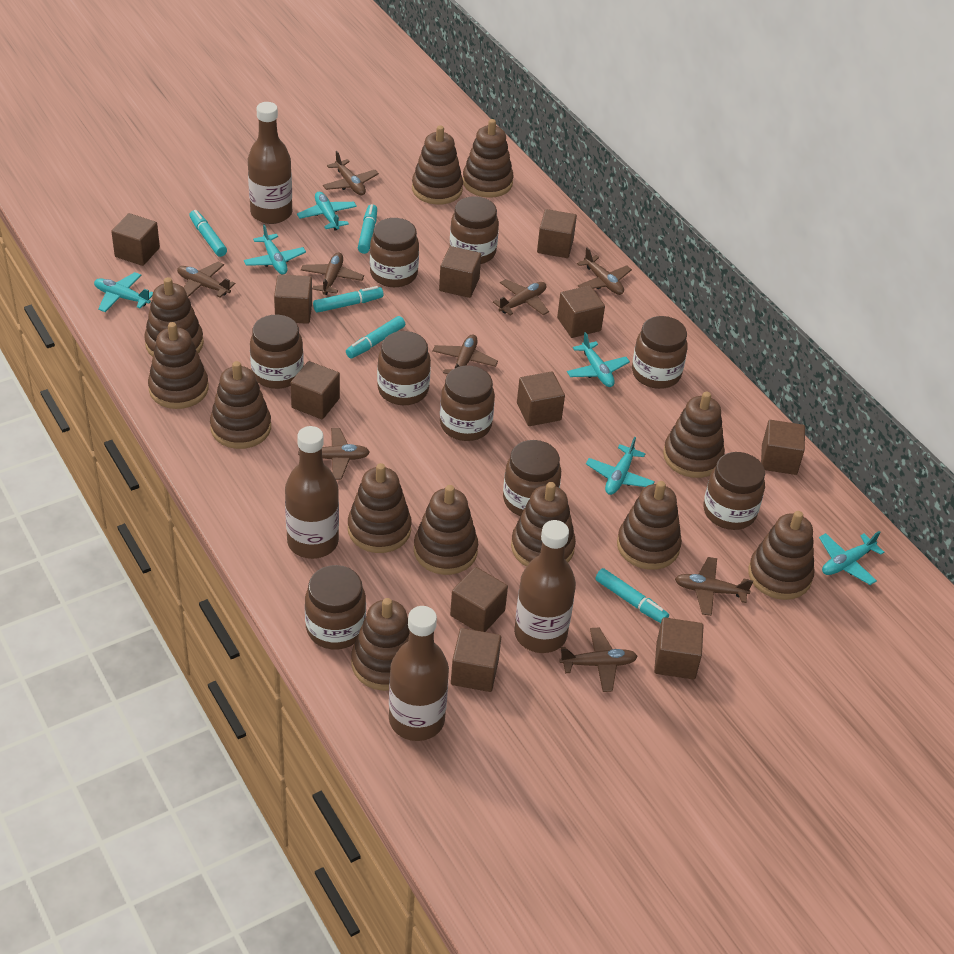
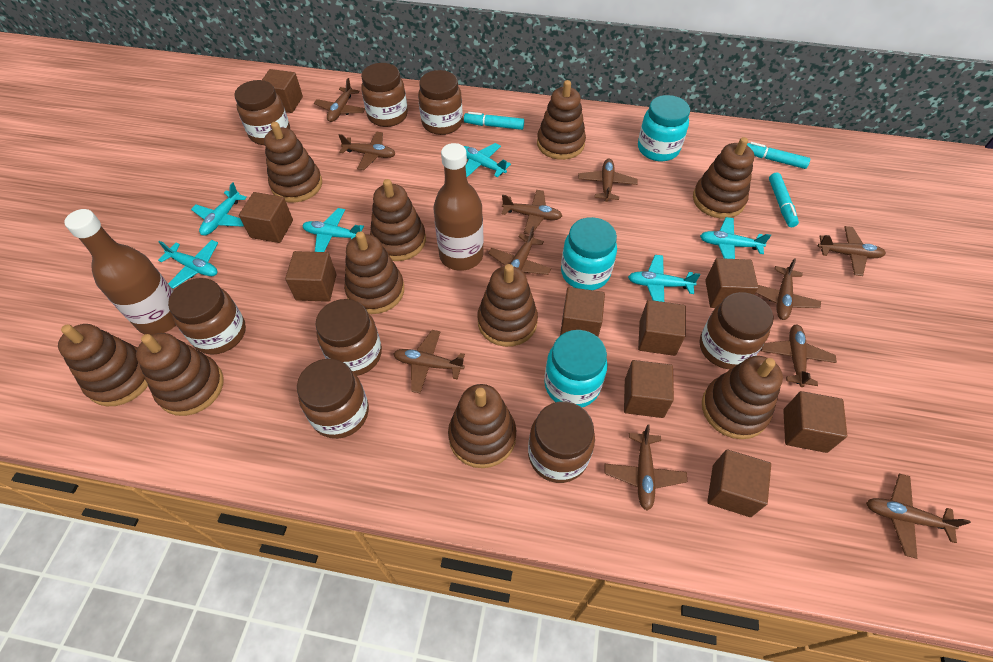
brown bottle: 4 -> 2
brown cube: 11 -> 9
brown jar: 9 -> 8
brown plane: 9 -> 11
brown stacking toy: 12 -> 10
turquoise jar: 0 -> 3
turquoise marker: 5 -> 3

